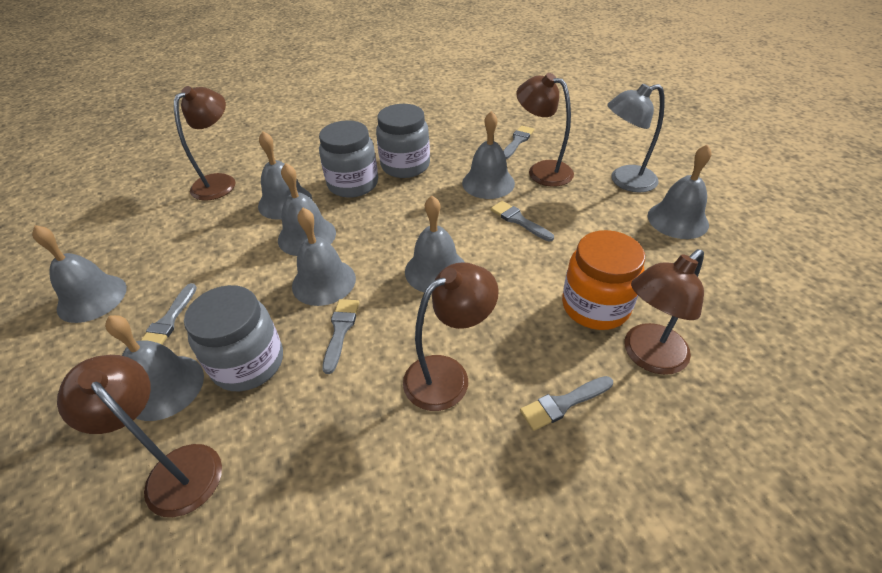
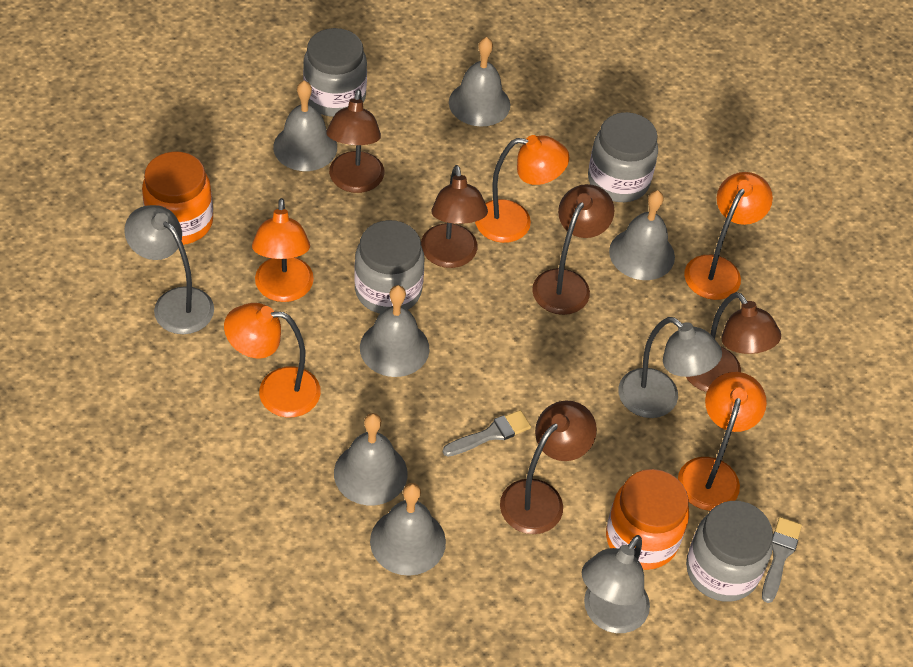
grey bell: 8 -> 6
grey brush: 5 -> 2
grey jar: 3 -> 4
grey lamp: 1 -> 3
orange jar: 1 -> 2
orange lamp: 0 -> 5

